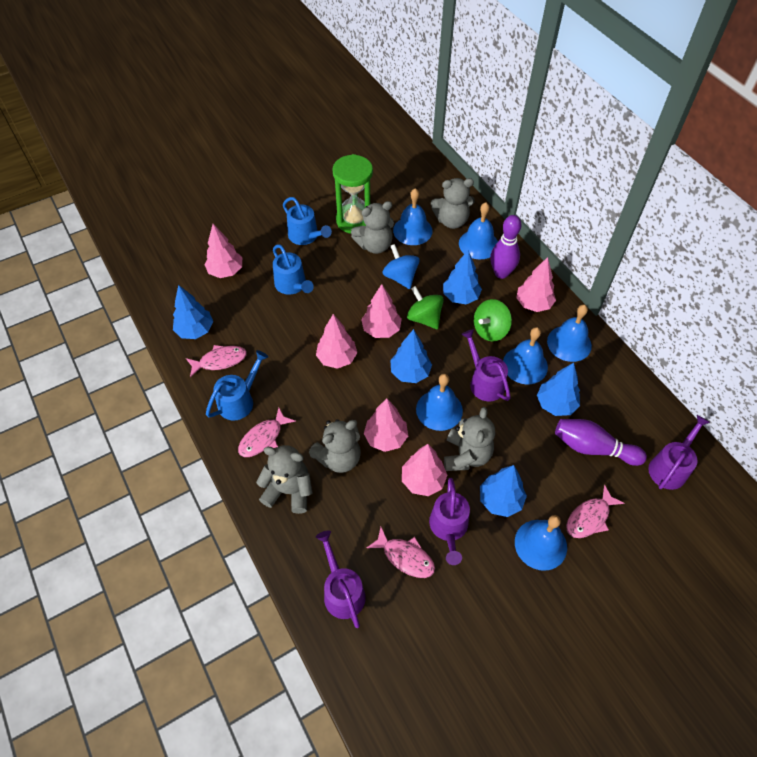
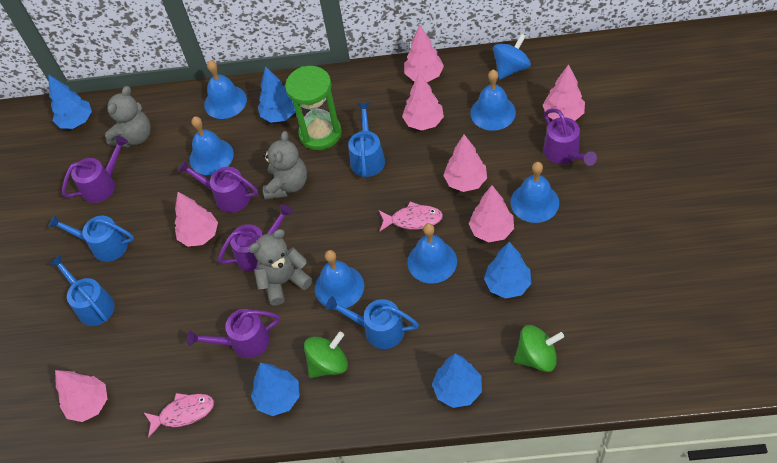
blue watering can: 3 -> 4
grey teddy bear: 5 -> 3
pink fish: 4 -> 2
pink tree: 6 -> 7
purple bowling pin: 2 -> 0
purple watering can: 4 -> 5

